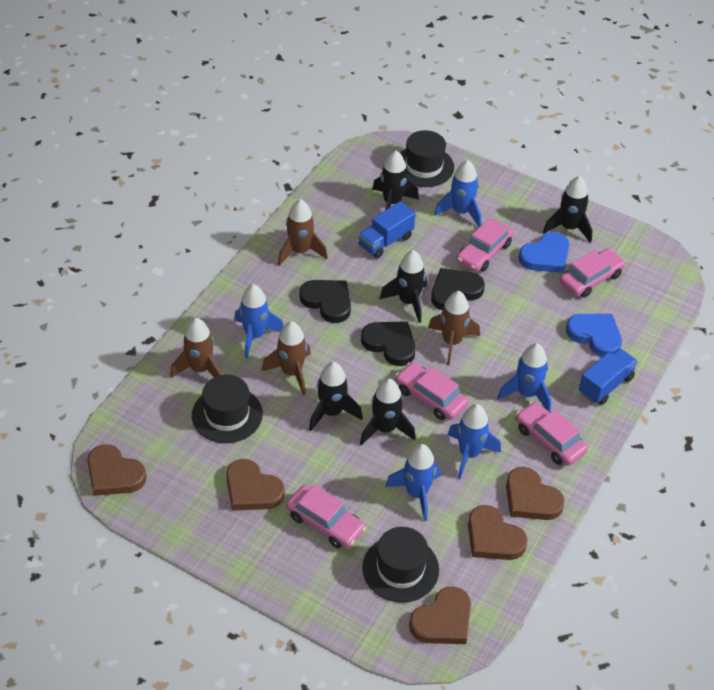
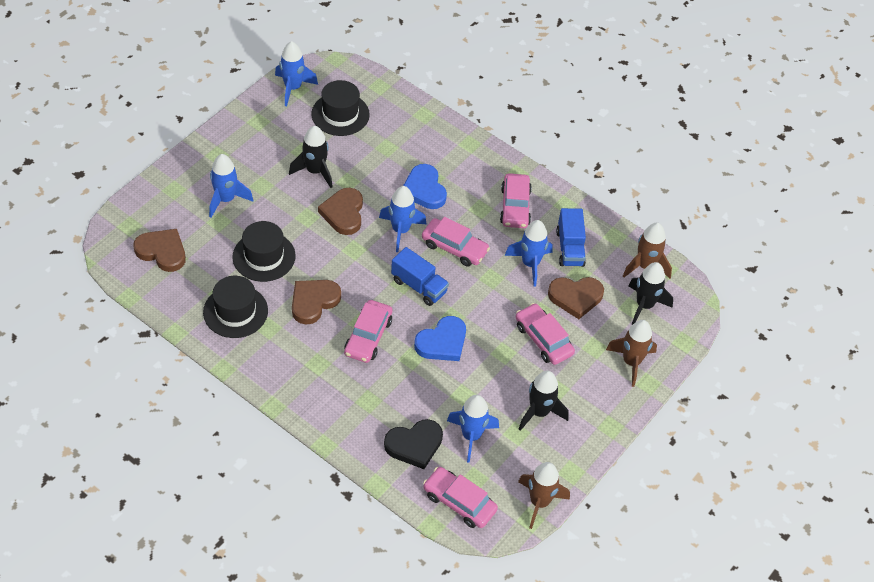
black heart: 3 -> 1
black rocket: 5 -> 3
brown heart: 5 -> 4
brown rocket: 4 -> 3

